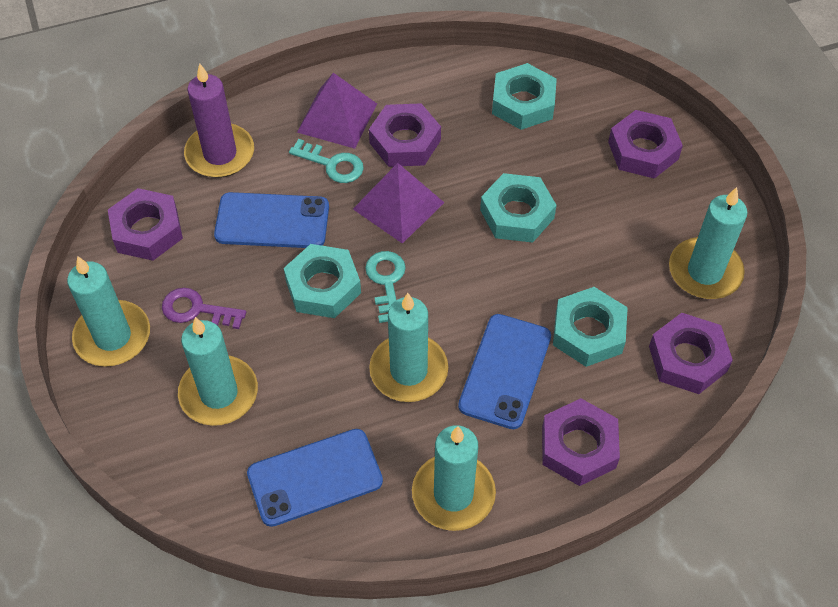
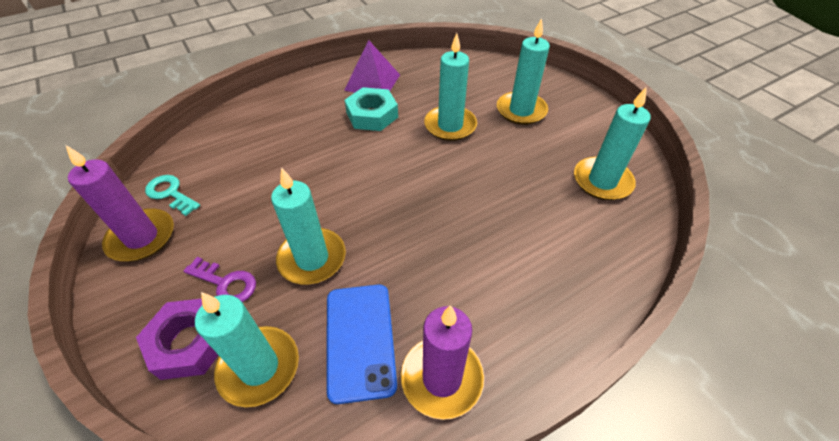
blue phone: 3 -> 1
purple candle: 1 -> 2
purple nut: 5 -> 1
purple pyramid: 2 -> 1
turquoise key: 2 -> 1
turquoise nut: 4 -> 1

